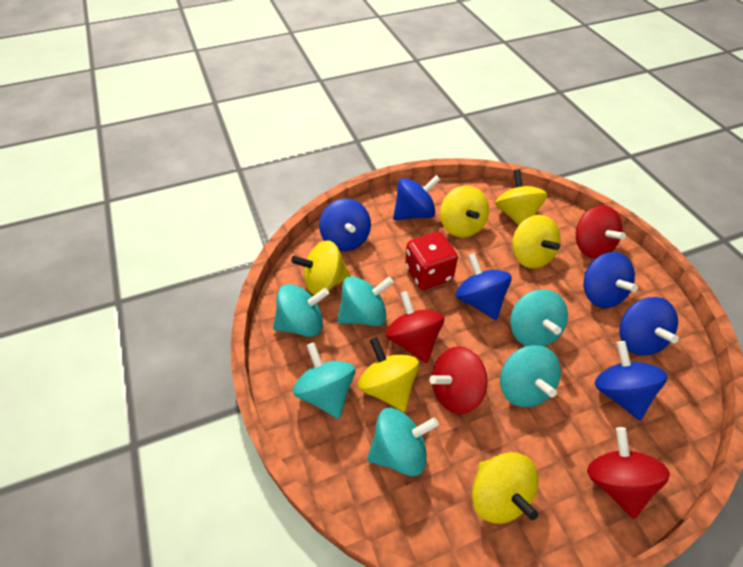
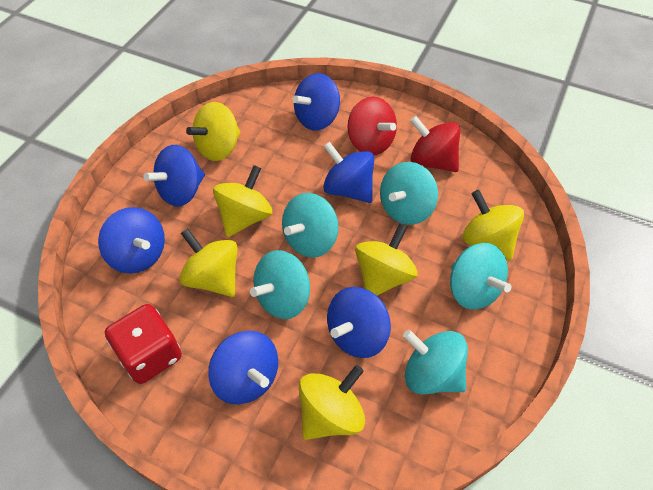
red spinning top: 4 -> 2
turquoise spinning top: 6 -> 5

